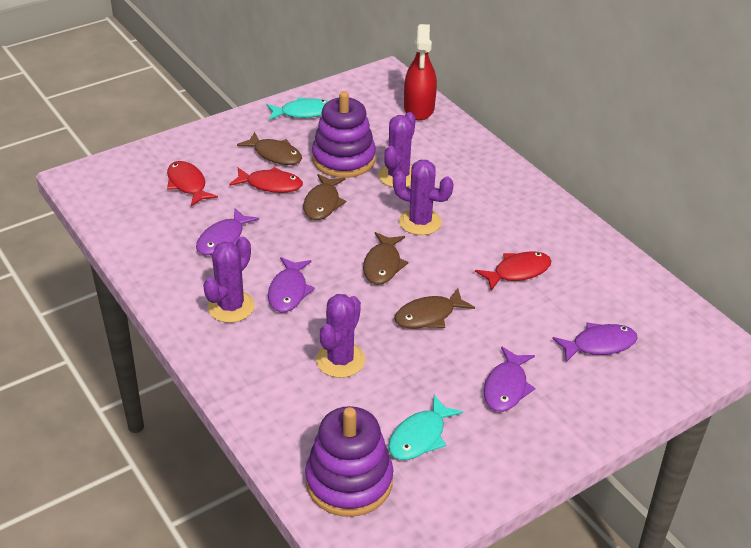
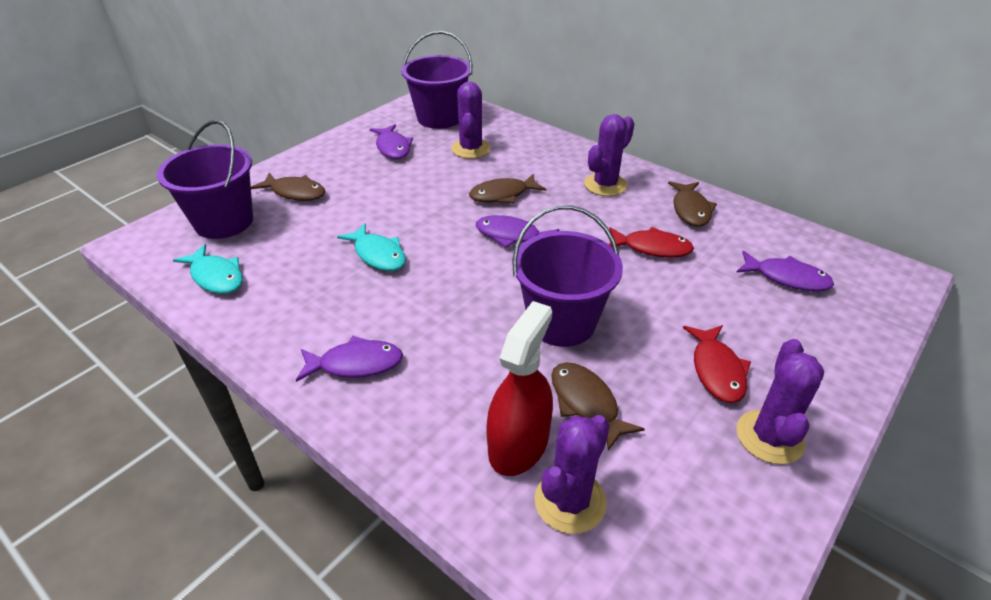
purple bucket: 0 -> 3
purple stacking toy: 2 -> 0
red fish: 3 -> 2

